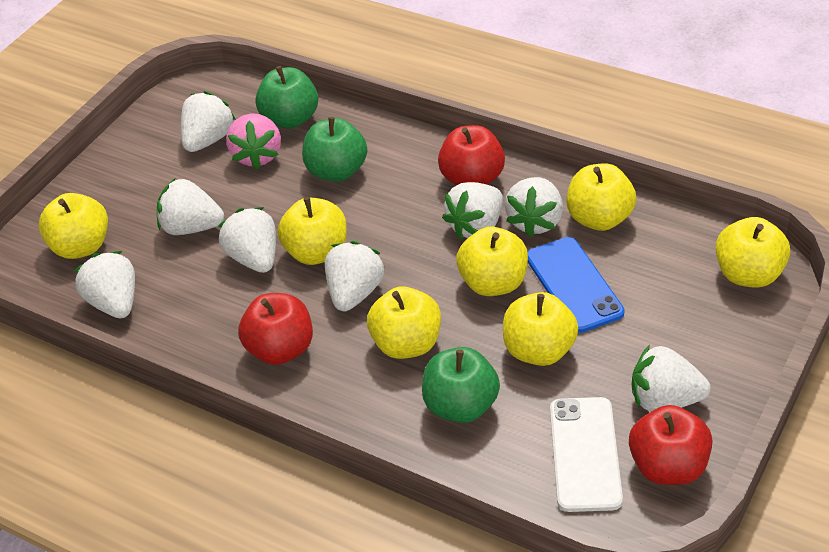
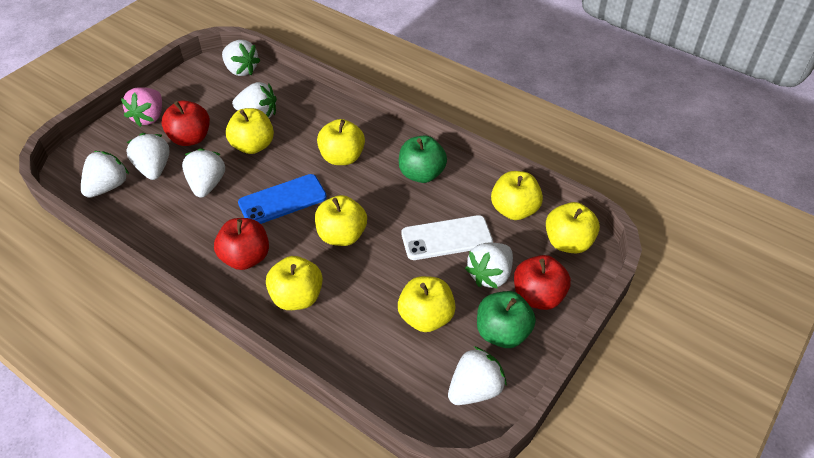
green apple: 3 -> 2
white strawberry: 8 -> 7

